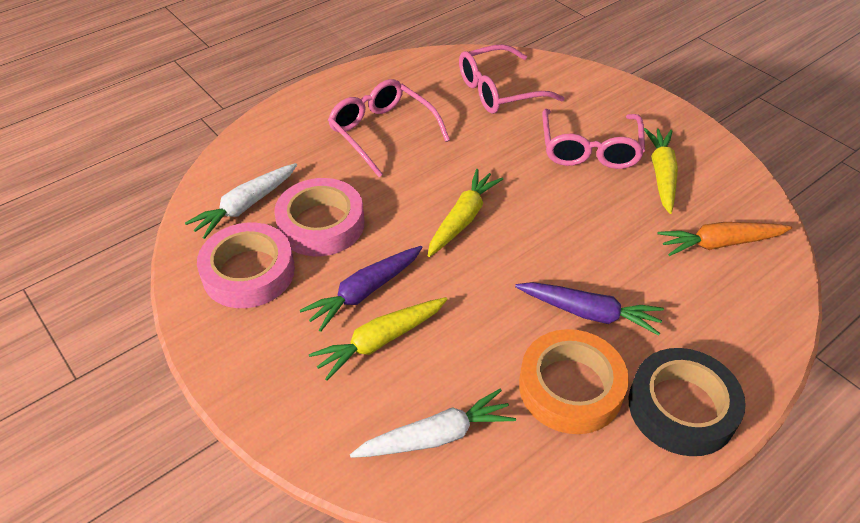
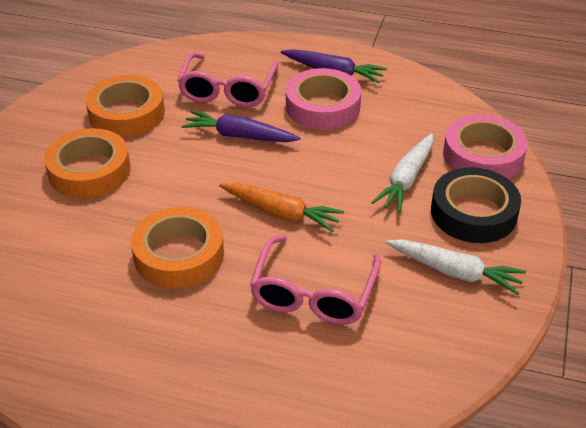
orange tape: 1 -> 3
pink glasses: 3 -> 2
yellow carrot: 3 -> 0

